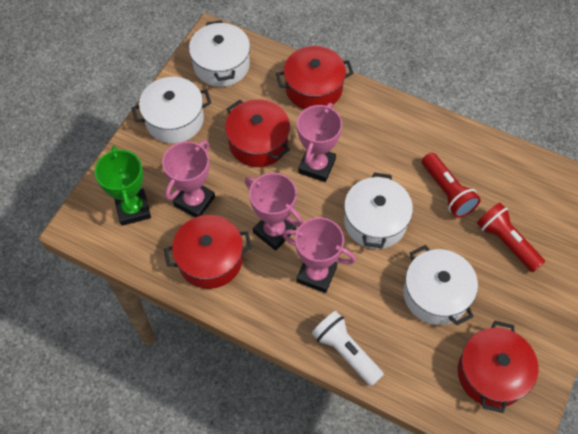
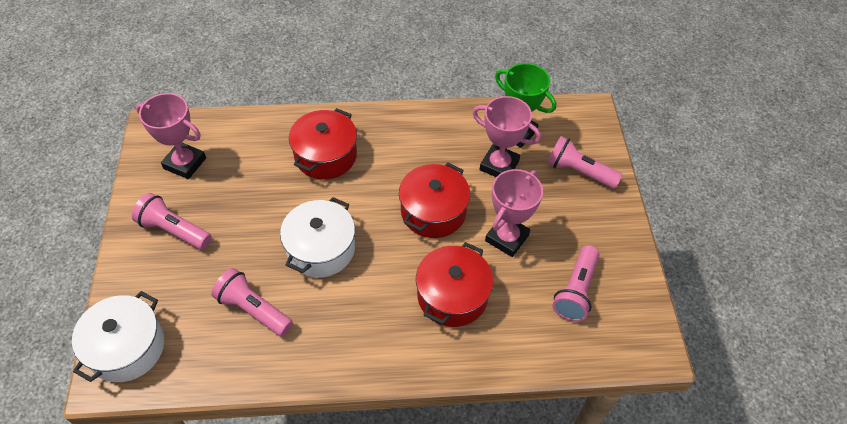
pink flashlight: 0 -> 4
pink trophy: 4 -> 3
red flashlight: 2 -> 0
red pot: 4 -> 3
white flashlight: 1 -> 0
white pot: 4 -> 2

